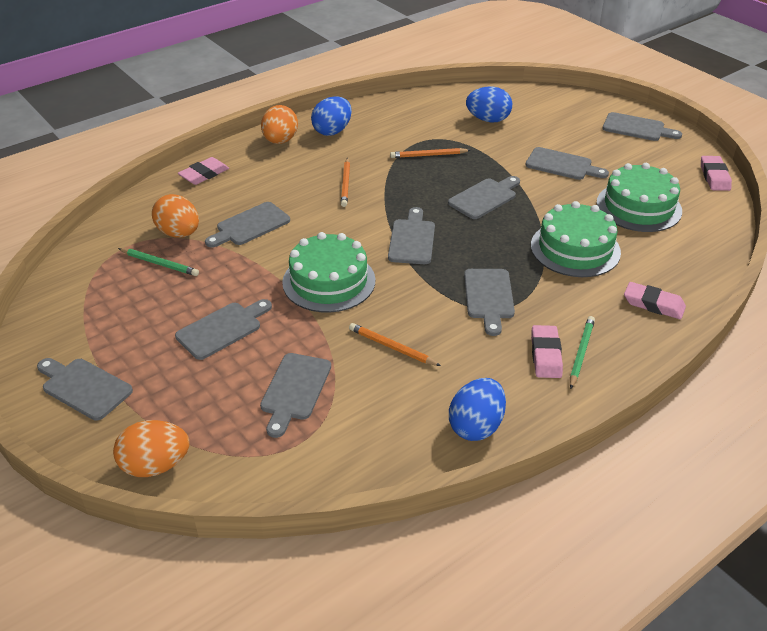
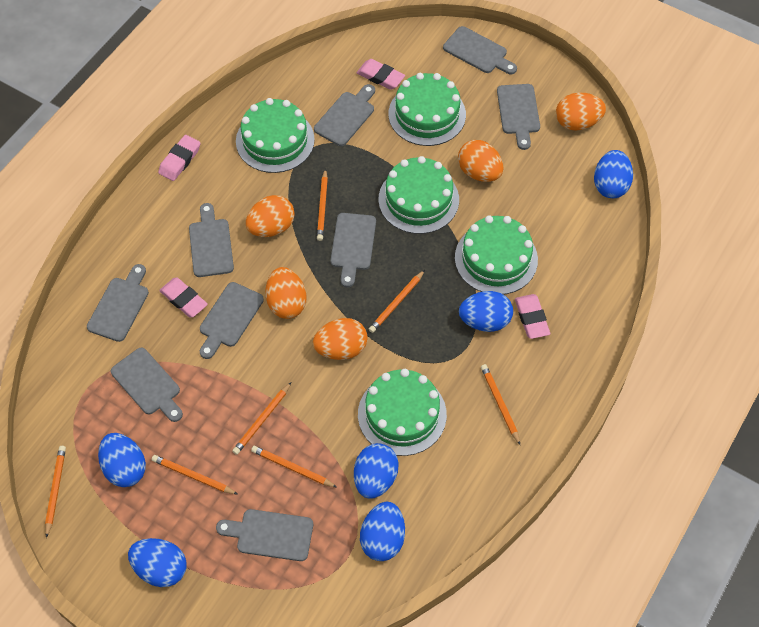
blue egg: 3 -> 6
green cake: 3 -> 5
green pencil: 2 -> 0
orange egg: 3 -> 5
orange pencil: 3 -> 7

